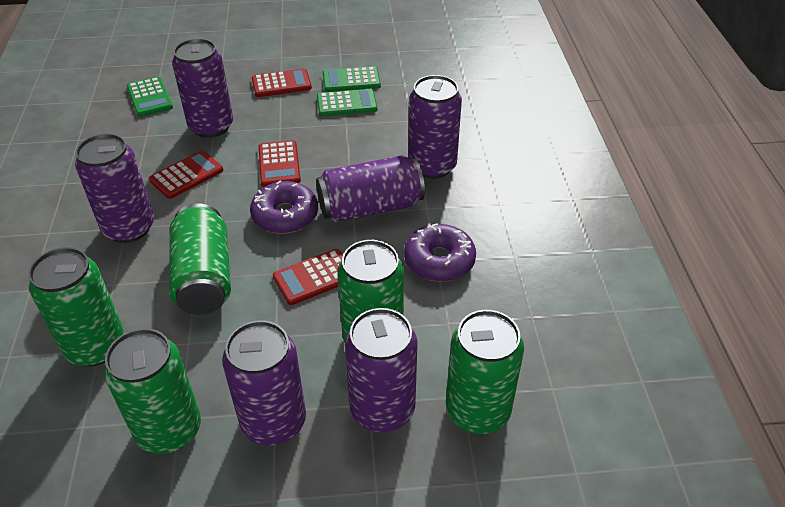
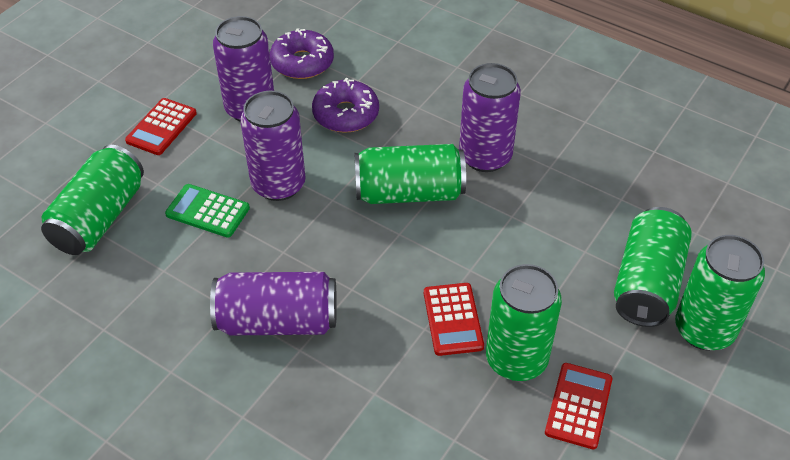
green calculator: 3 -> 1
purple can: 6 -> 4
red calculator: 4 -> 3

